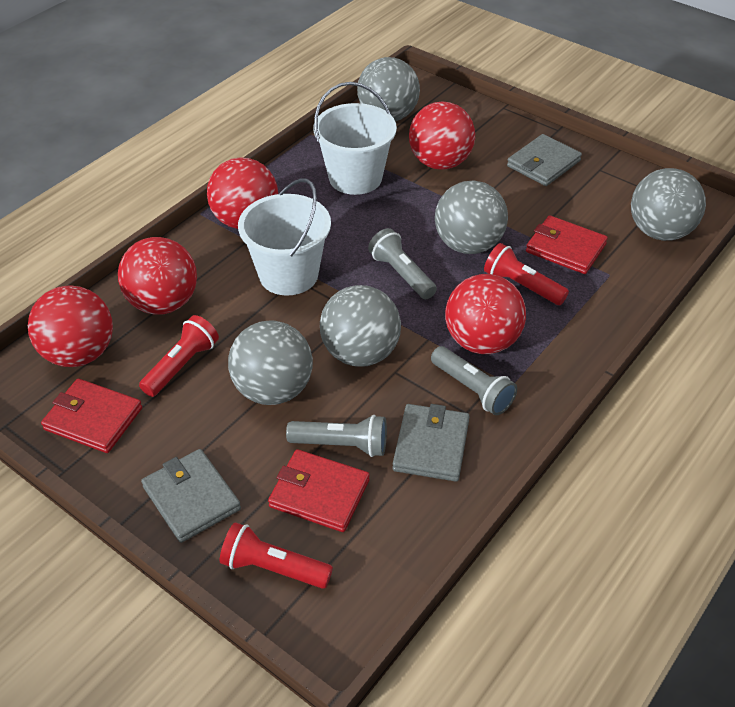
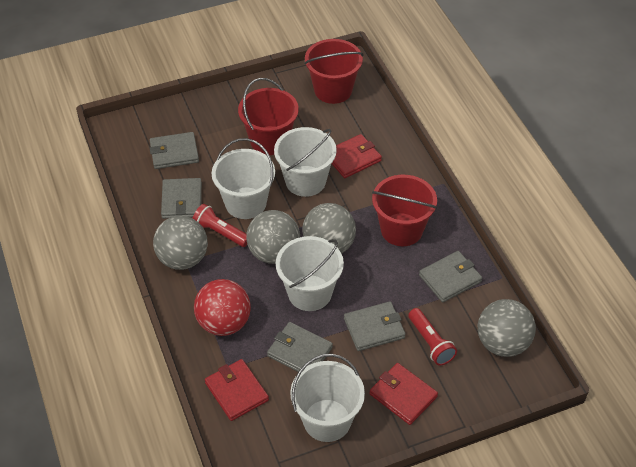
grey ball: 5 -> 4
grey flashlight: 3 -> 0
grey wallet: 3 -> 5
red ball: 5 -> 1
red bucket: 0 -> 3
red flashlight: 3 -> 2
white bucket: 2 -> 4

